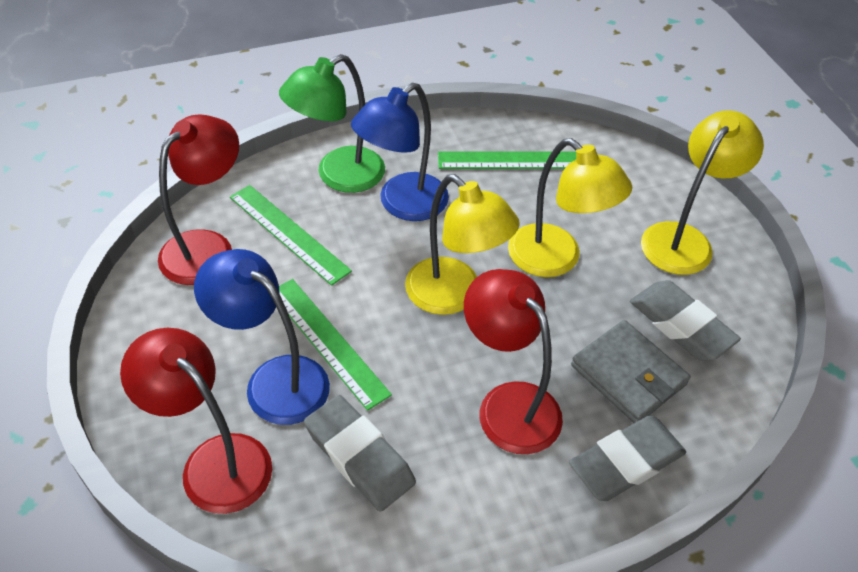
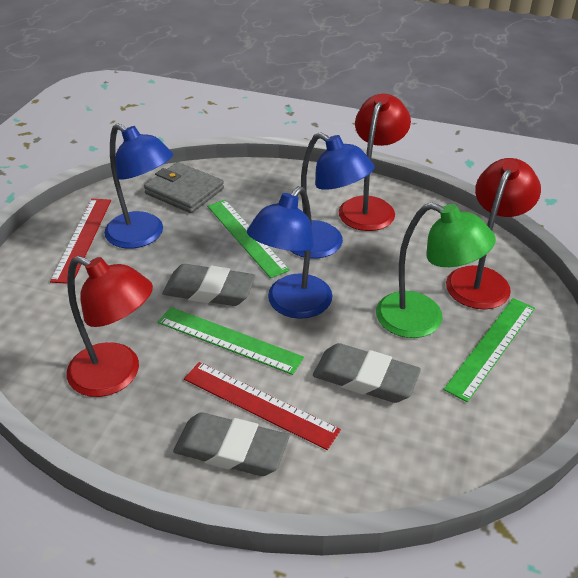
blue lamp: 2 -> 3
red ruler: 0 -> 2
yellow lamp: 3 -> 0

